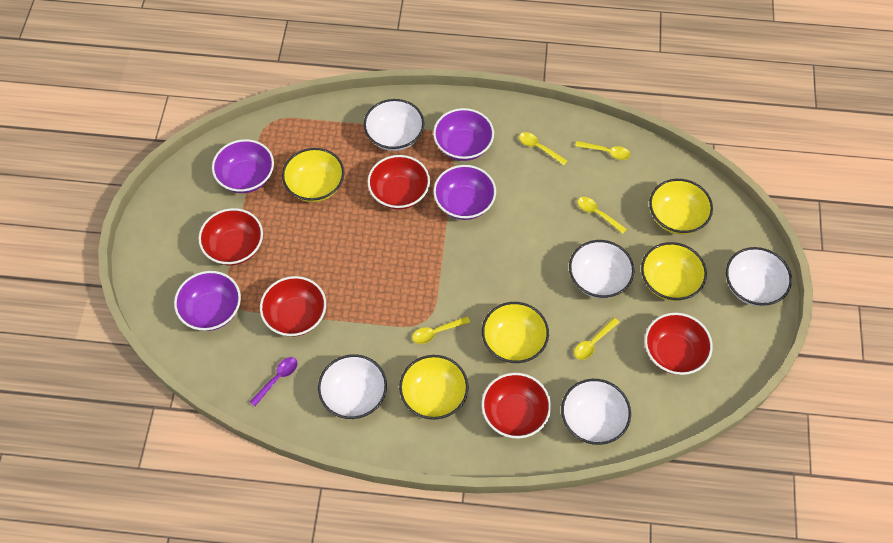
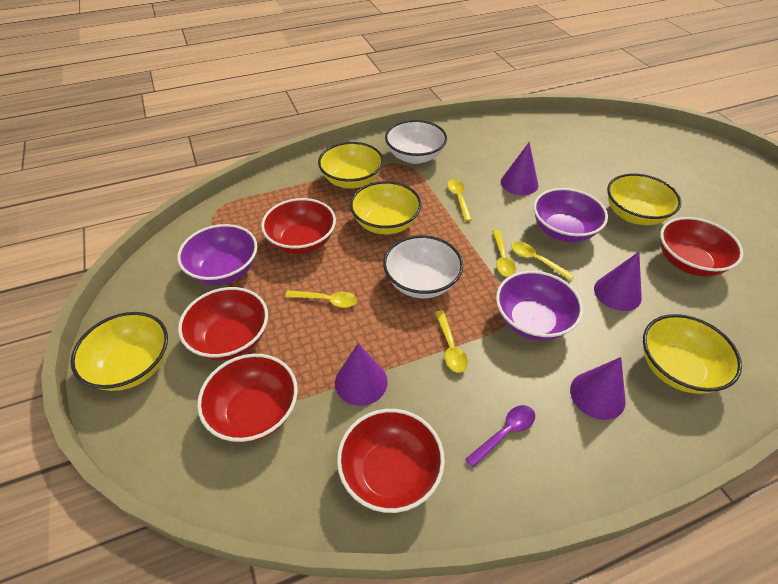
purple bowl: 4 -> 3
purple cone: 0 -> 4
white bowl: 5 -> 2

